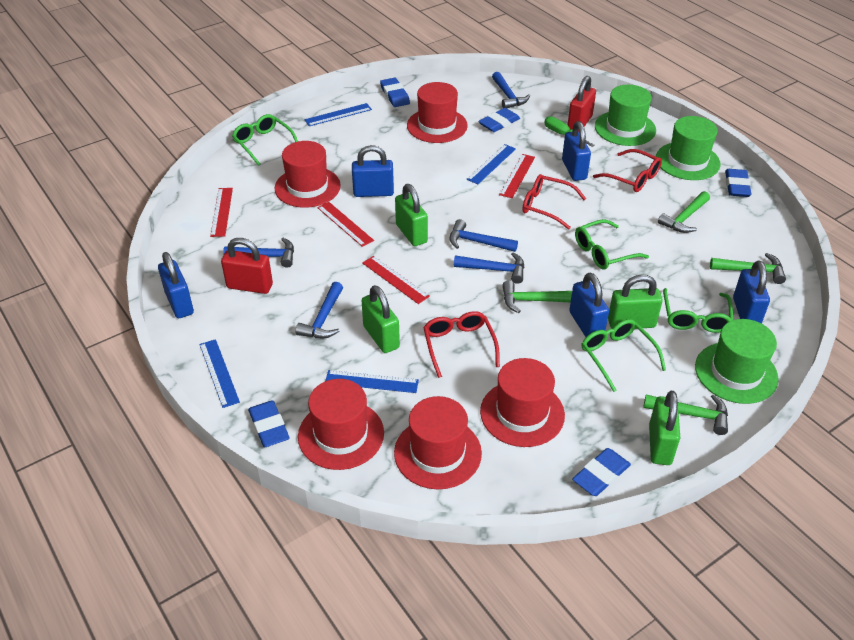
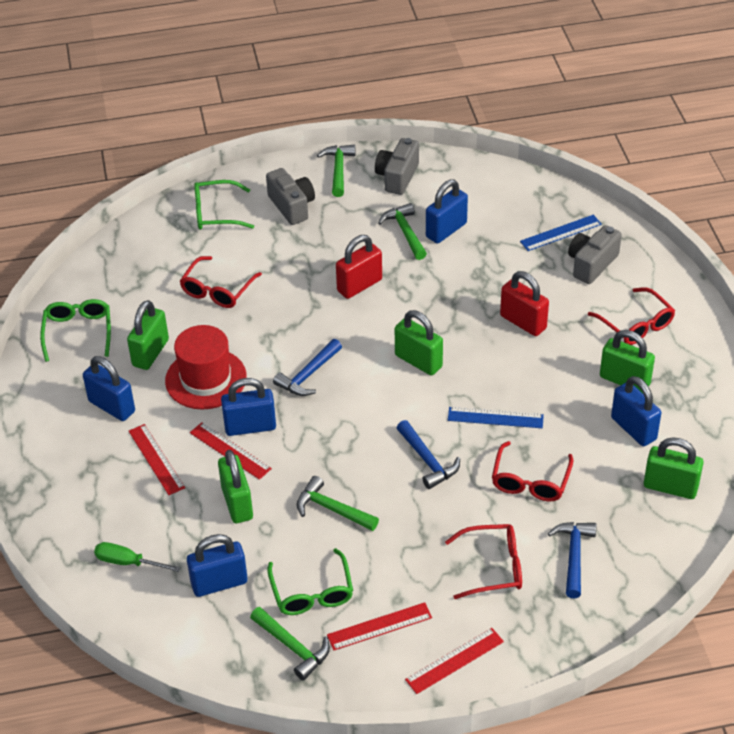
blue eraser: 5 -> 0
blue hammer: 5 -> 3
blue ruler: 4 -> 2
green glasses: 4 -> 3
green hat: 3 -> 0
green padlock: 4 -> 5
grey camera: 0 -> 3
red glasses: 3 -> 4
red hat: 5 -> 1

